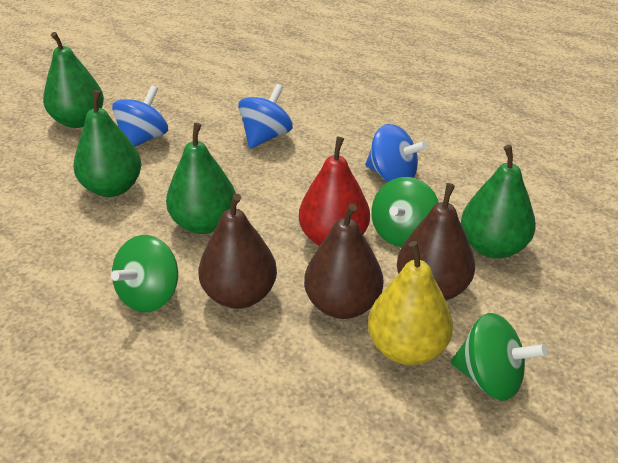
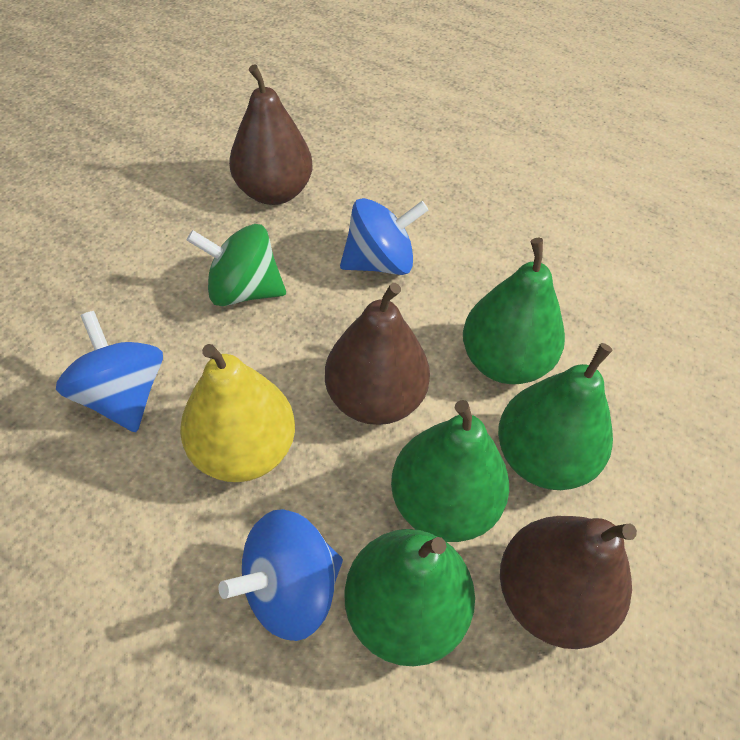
green spinning top: 3 -> 1
red pear: 1 -> 0

